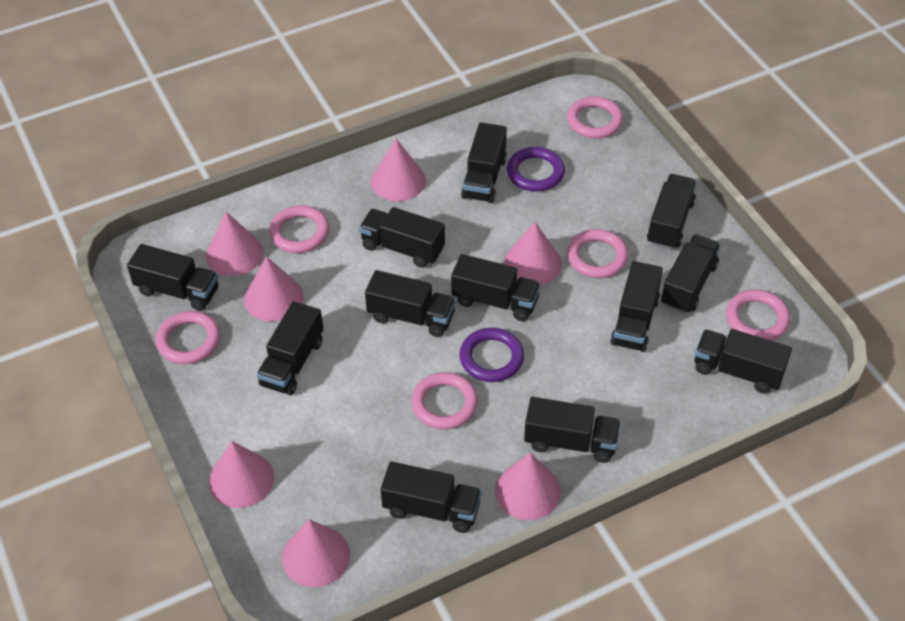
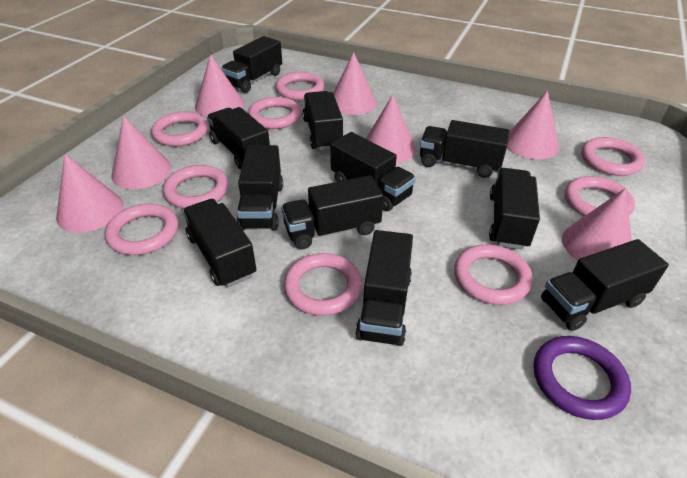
black truck: 12 -> 11
pink ring: 6 -> 9
purple ring: 2 -> 1

